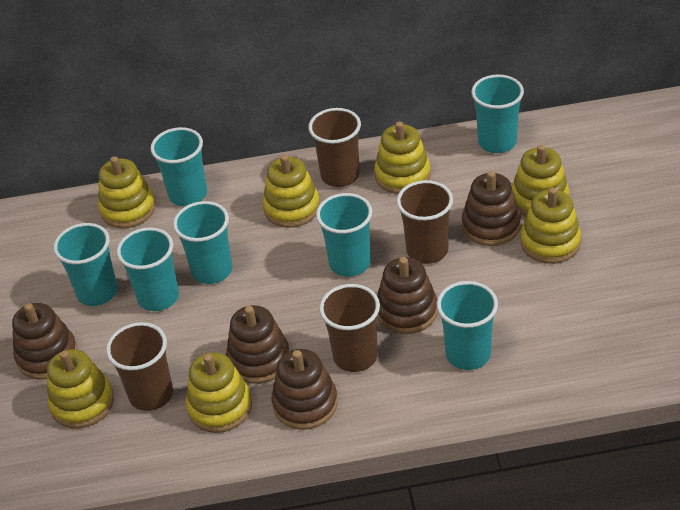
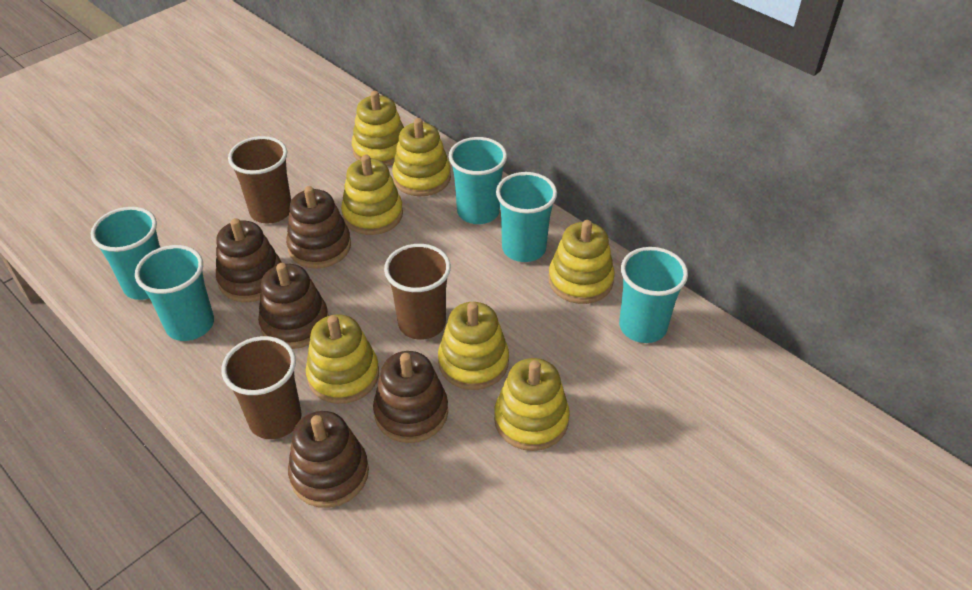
brown cup: 4 -> 3
turquoise cup: 7 -> 5

